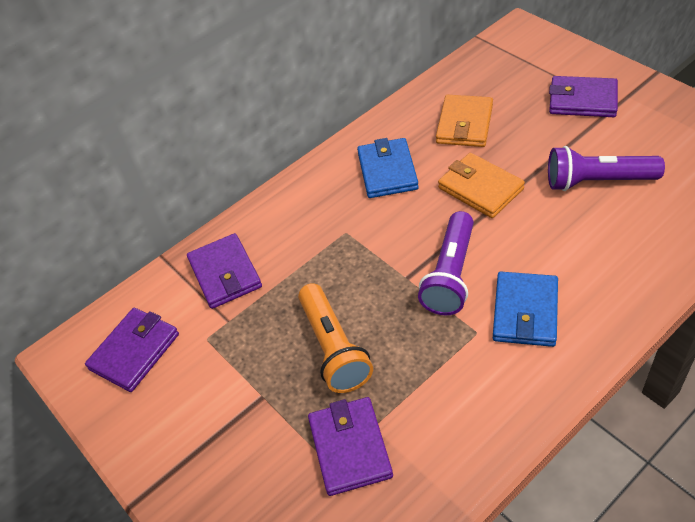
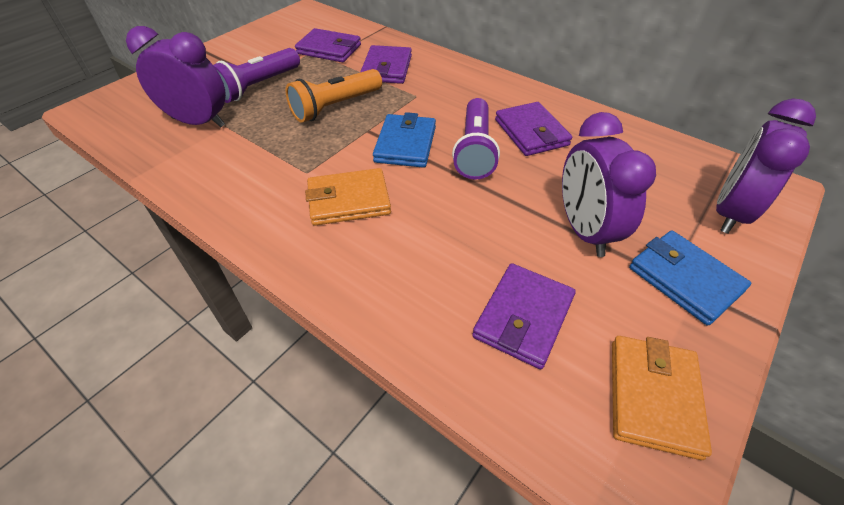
purple clock: 0 -> 3

